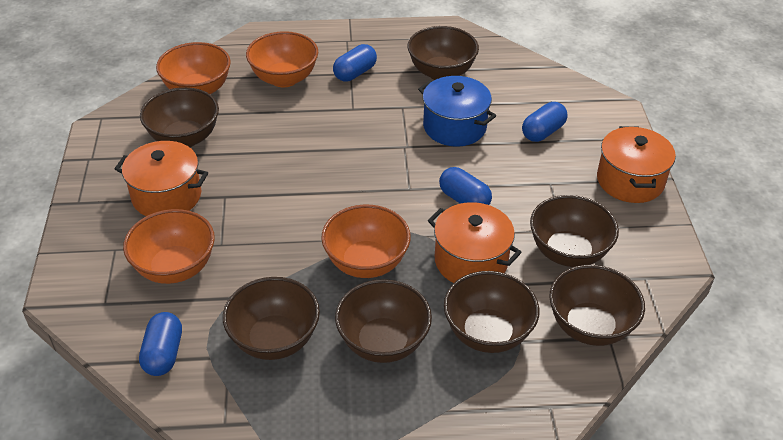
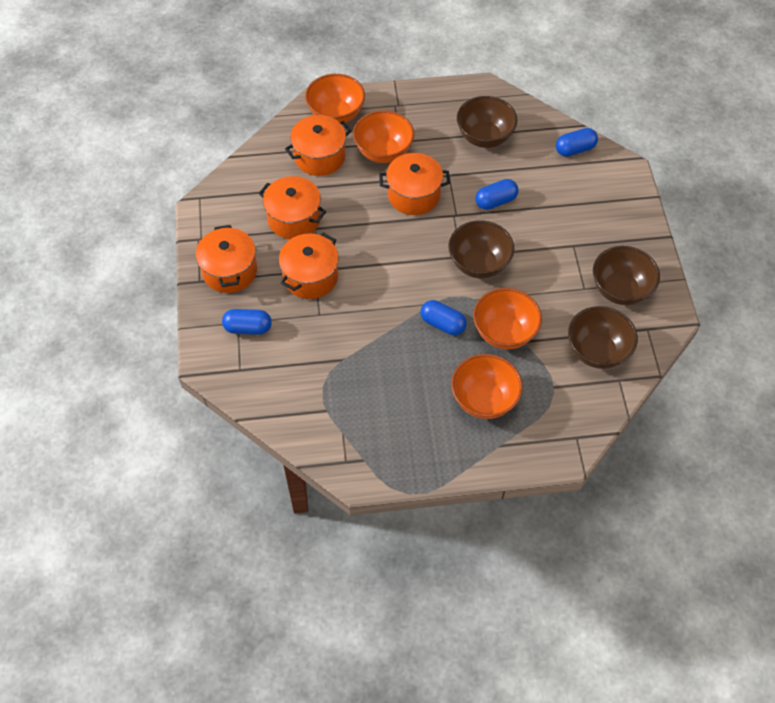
blue pot: 1 -> 0
brown bowl: 7 -> 4
orange pot: 3 -> 5

